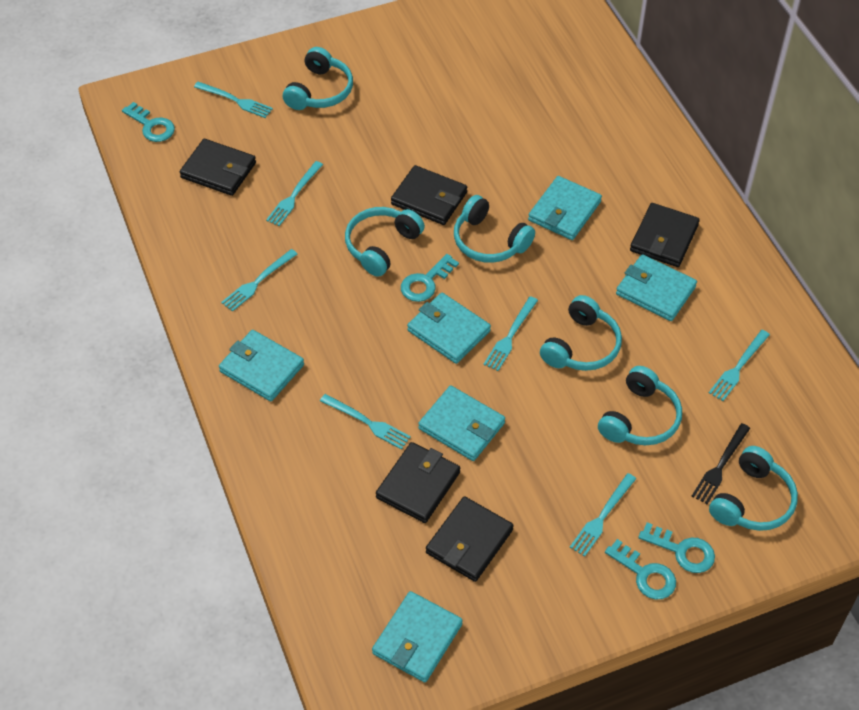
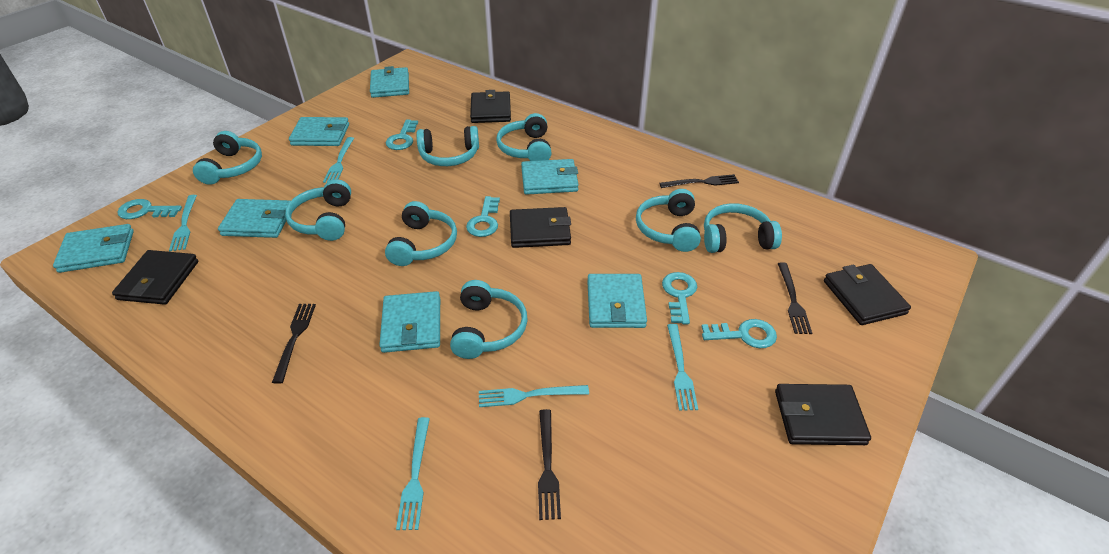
black fork: 1 -> 4
turquoise fork: 7 -> 5
turquoise headphones: 6 -> 8
turquoise key: 4 -> 5
turquoise wallet: 6 -> 7

